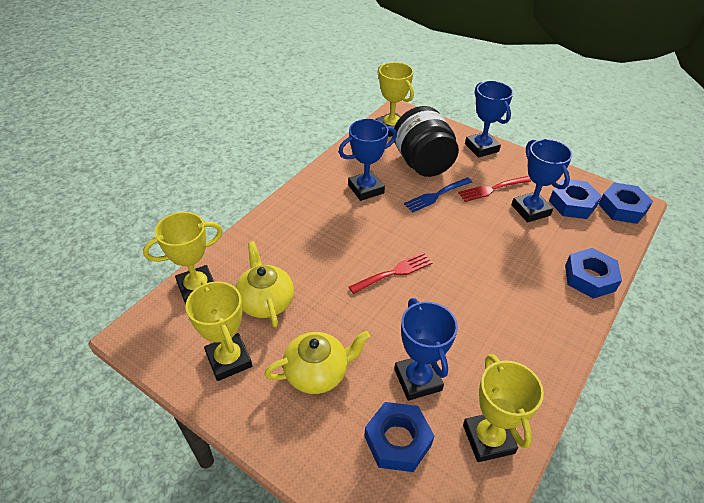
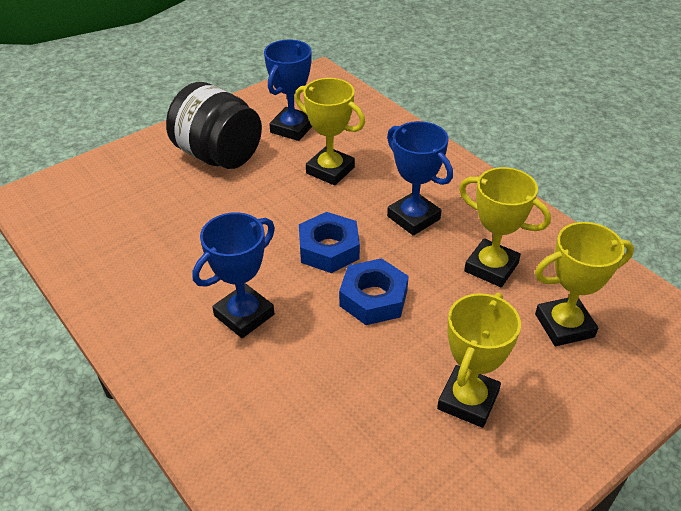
blue fork: 1 -> 0
blue nut: 4 -> 2
blue trophy: 4 -> 3
red fork: 2 -> 0
yellow teapot: 2 -> 0

